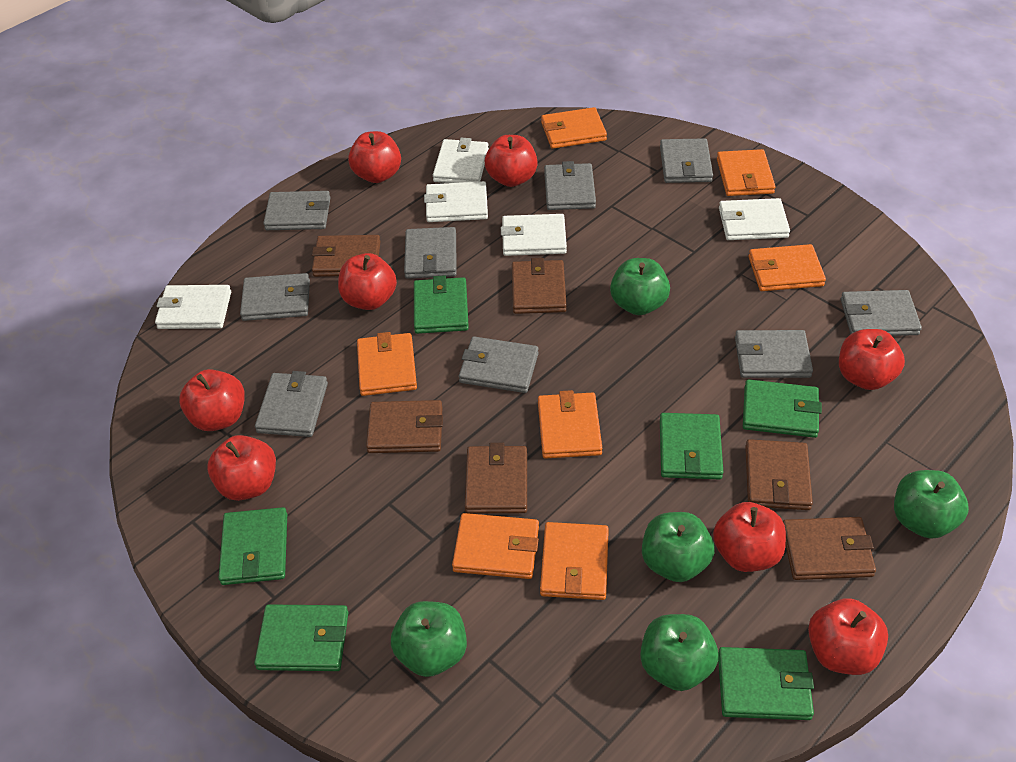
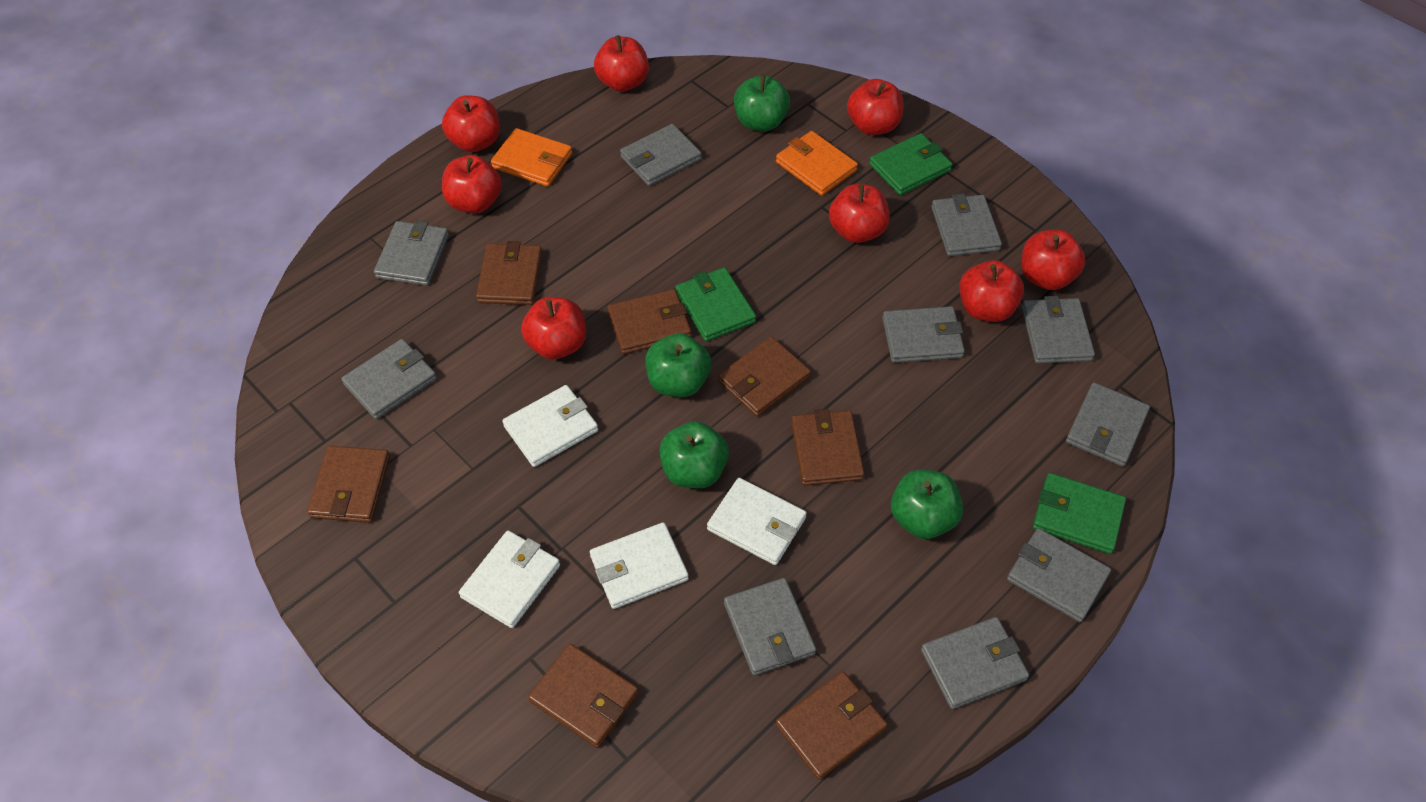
brown wallet: 6 -> 7
green apple: 5 -> 4
green wallet: 6 -> 3
grey wallet: 9 -> 10
orange wallet: 7 -> 2
white wallet: 5 -> 4

